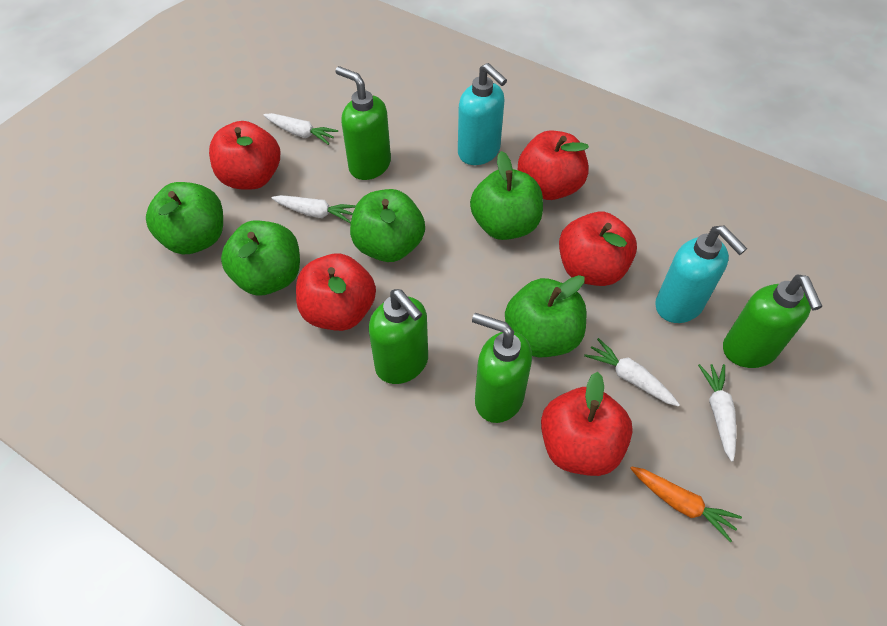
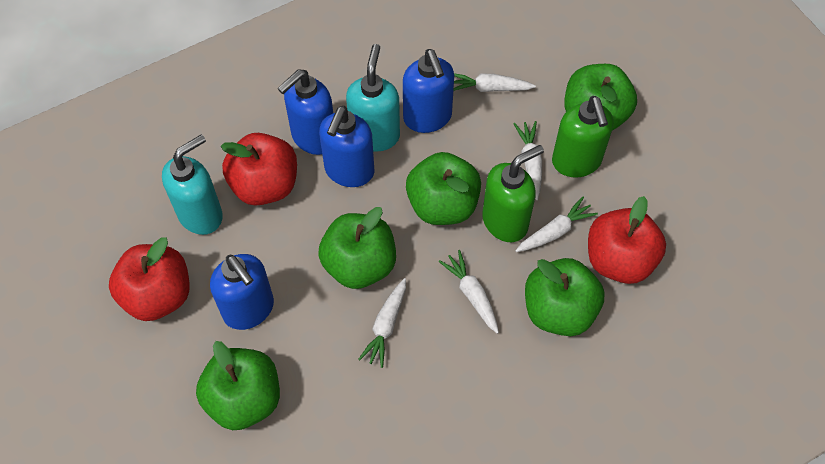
blue soap dispenser: 0 -> 4
green soap dispenser: 4 -> 2
orange carrot: 1 -> 0
red apple: 5 -> 3
white carrot: 4 -> 5

